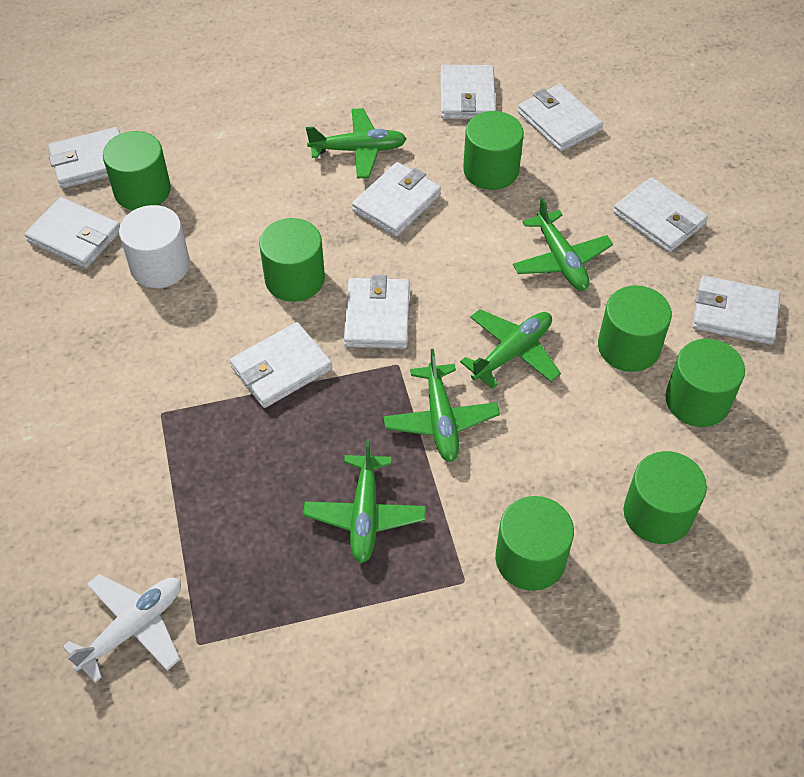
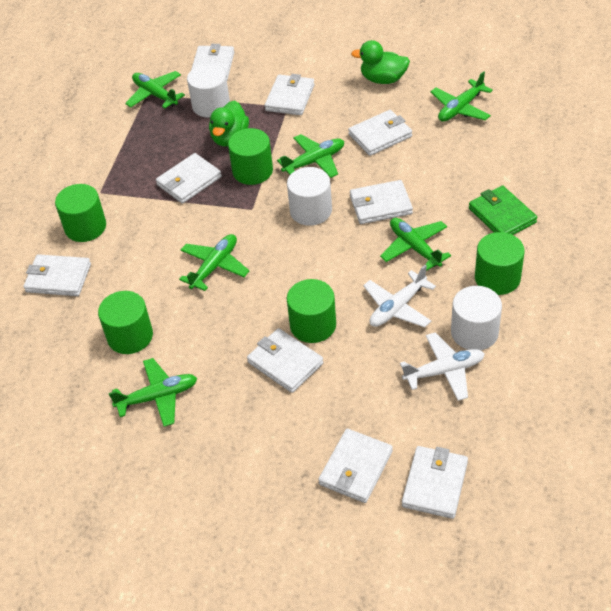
green cylinder: 7 -> 5
green duck: 0 -> 2
green plane: 5 -> 6
green wallet: 0 -> 1
white cylinder: 1 -> 3
white plane: 1 -> 2

